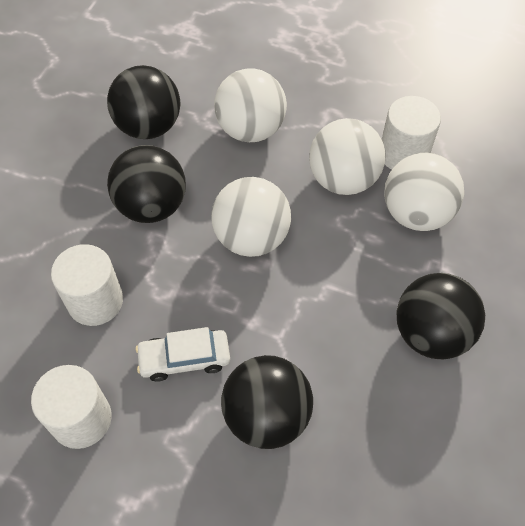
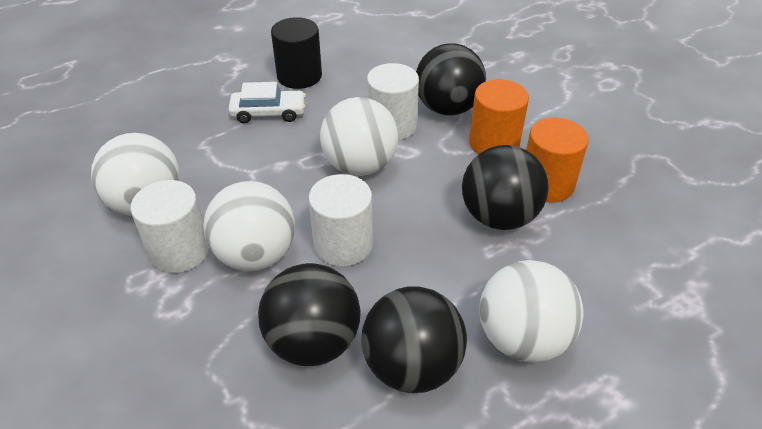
black cylinder: 0 -> 1
orange cylinder: 0 -> 2

